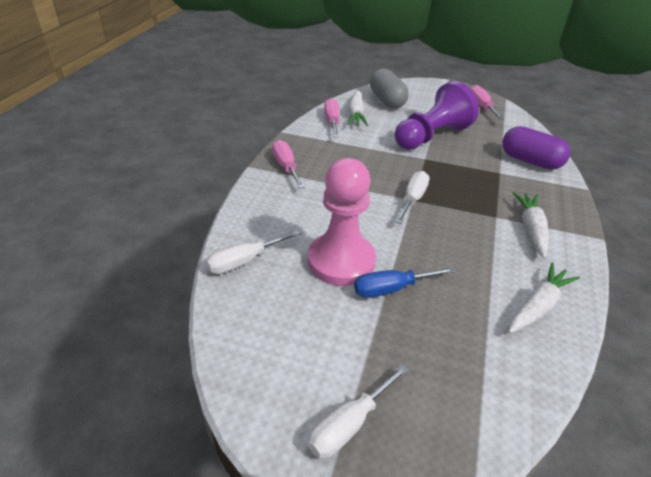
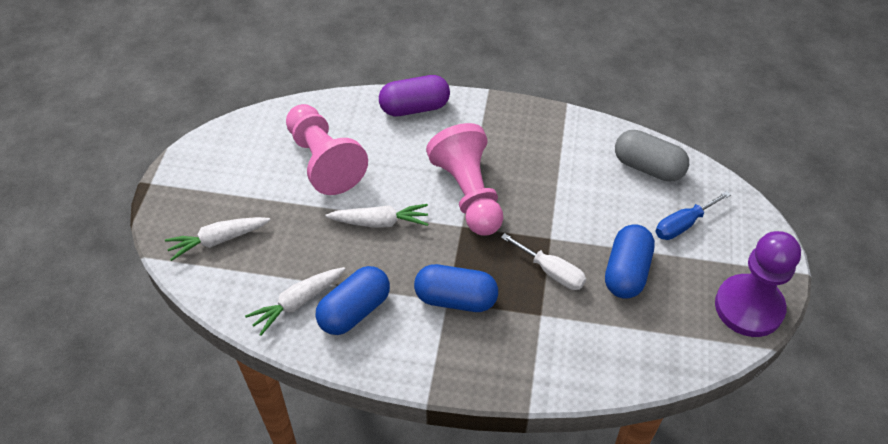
blue capsule: 0 -> 3
pink pawn: 1 -> 2
pink screwdriver: 3 -> 0
white screwdriver: 3 -> 1

